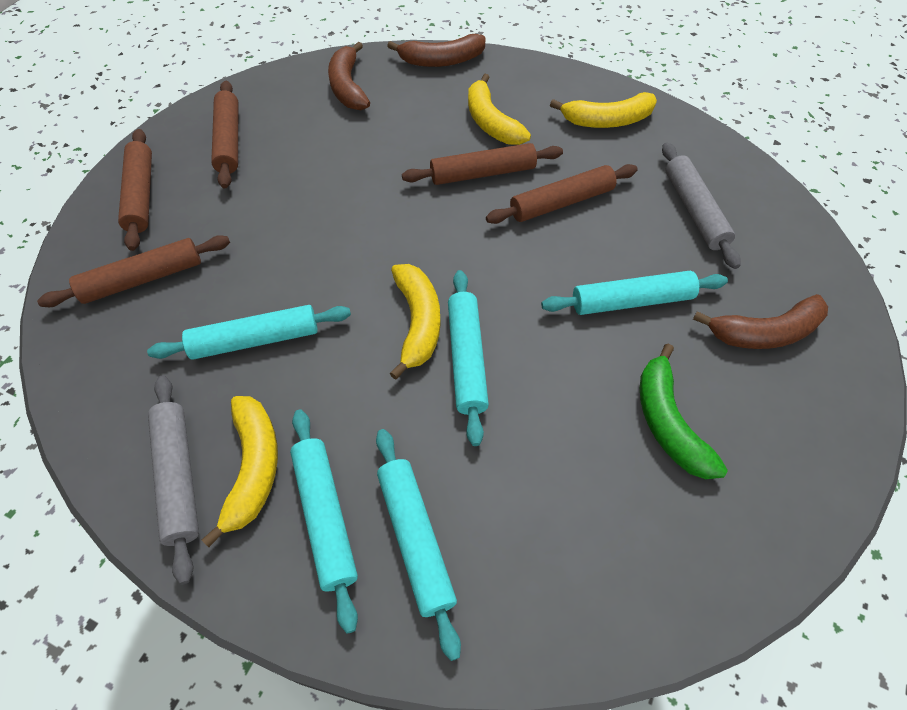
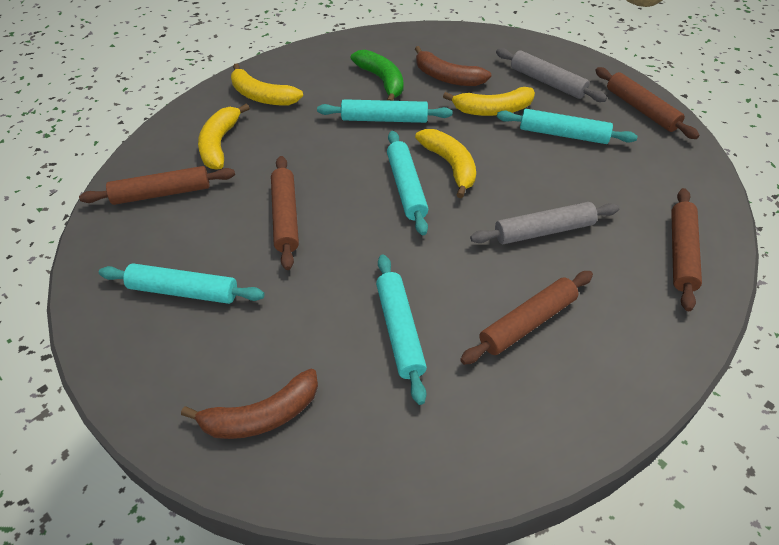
brown banana: 3 -> 2

